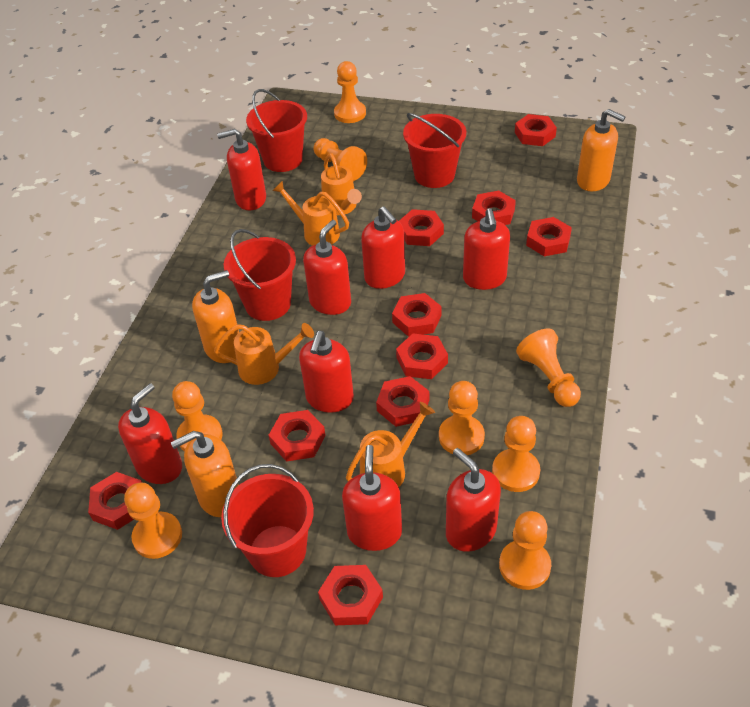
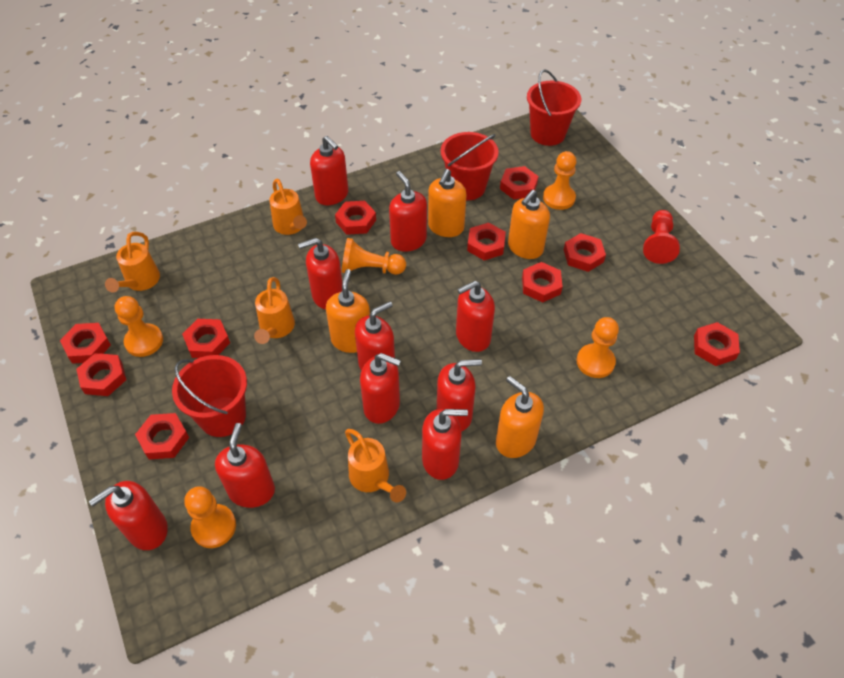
orange pawn: 8 -> 5
orange soap dispenser: 3 -> 4
red bucket: 4 -> 3
red pawn: 0 -> 1
red soap dispenser: 8 -> 10

